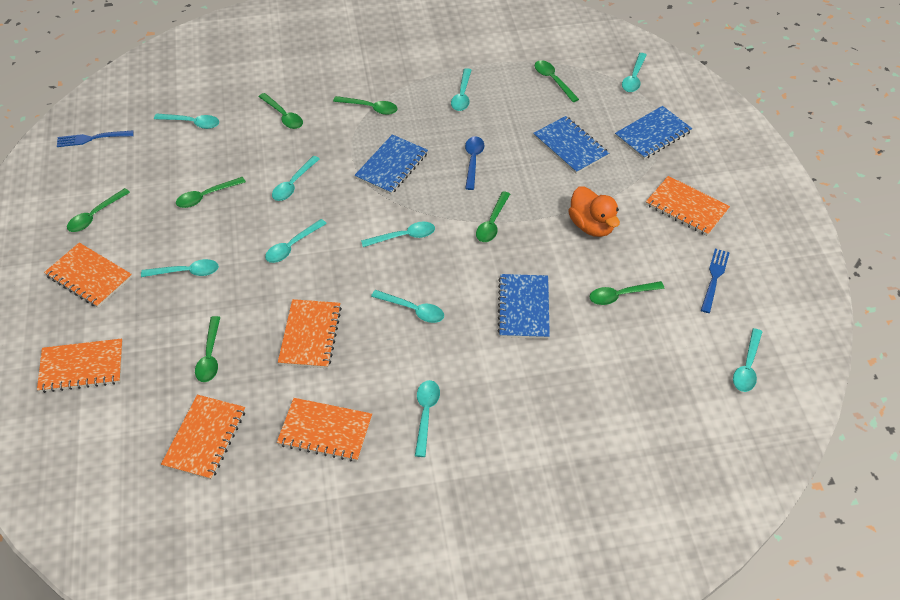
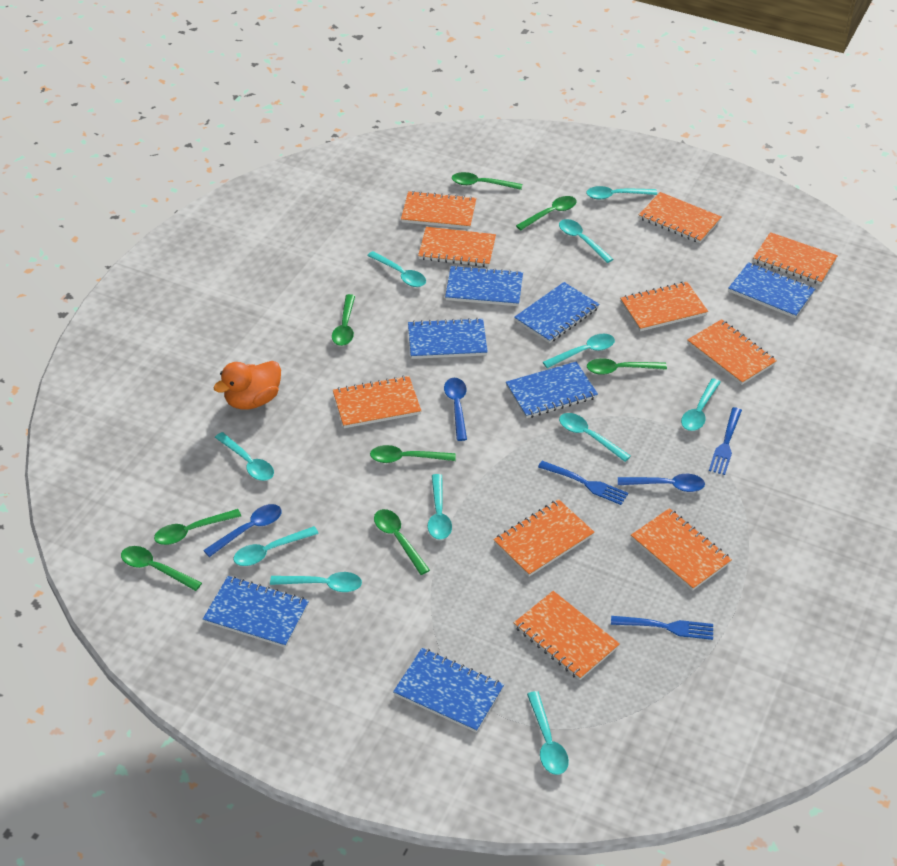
blue fork: 2 -> 3
blue notebook: 4 -> 7
blue spoon: 1 -> 3
orange notebook: 6 -> 10
turquoise spoon: 10 -> 11

